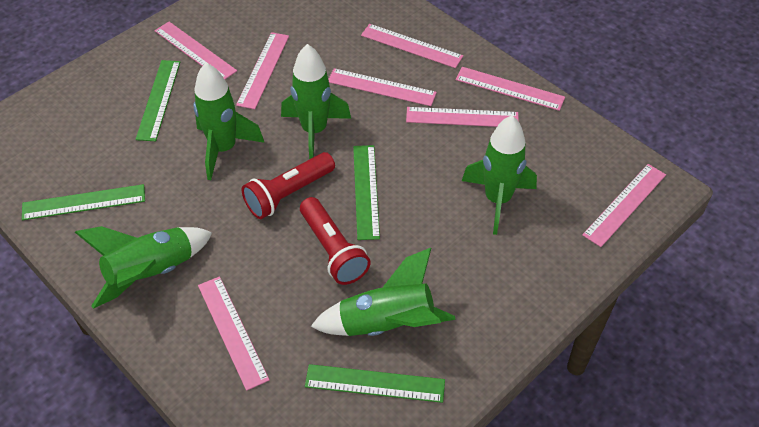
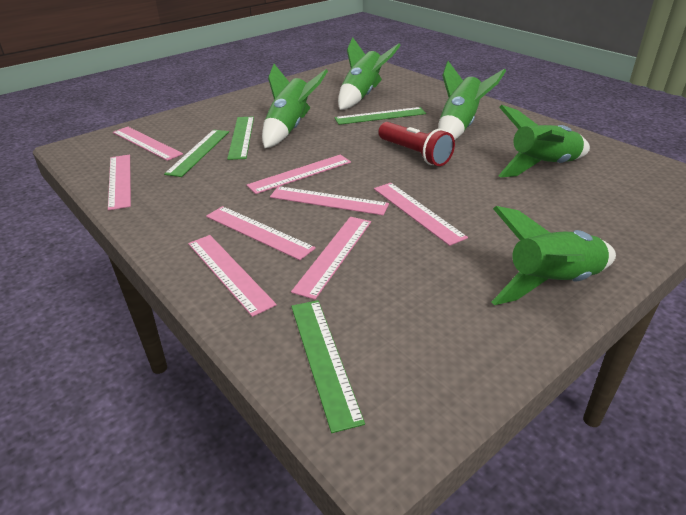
red flashlight: 2 -> 1

